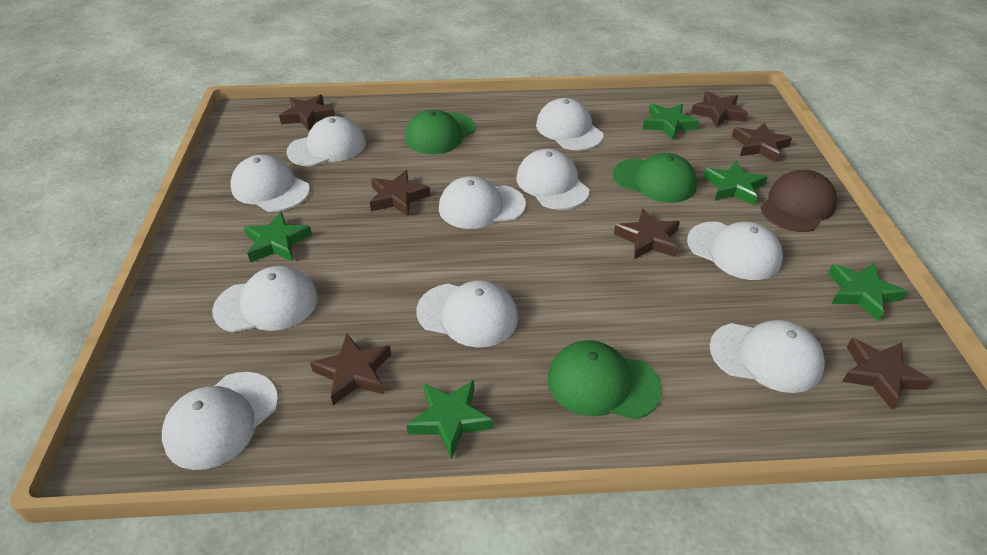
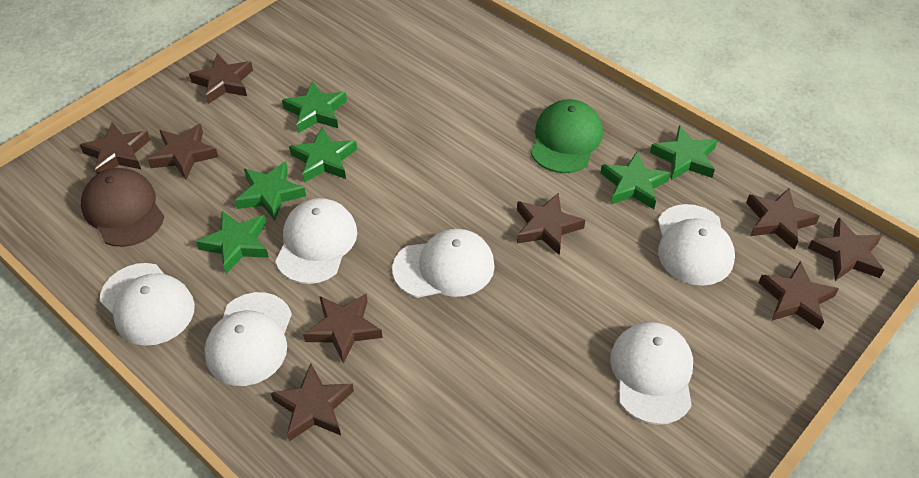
brown star: 7 -> 9
green cap: 3 -> 1
green star: 5 -> 6
white cap: 10 -> 6

